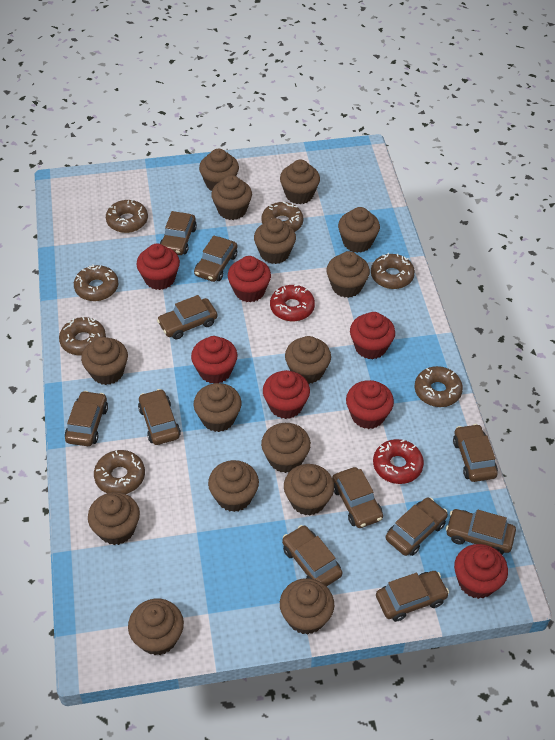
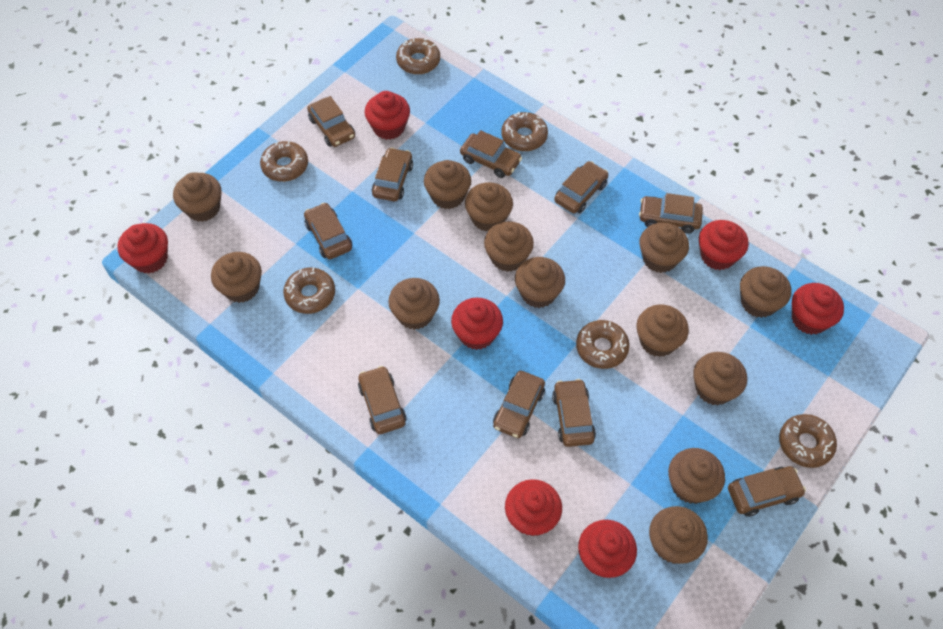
brown car: 11 -> 10
brown cupcake: 15 -> 13
brown donut: 7 -> 6
red donut: 2 -> 0

